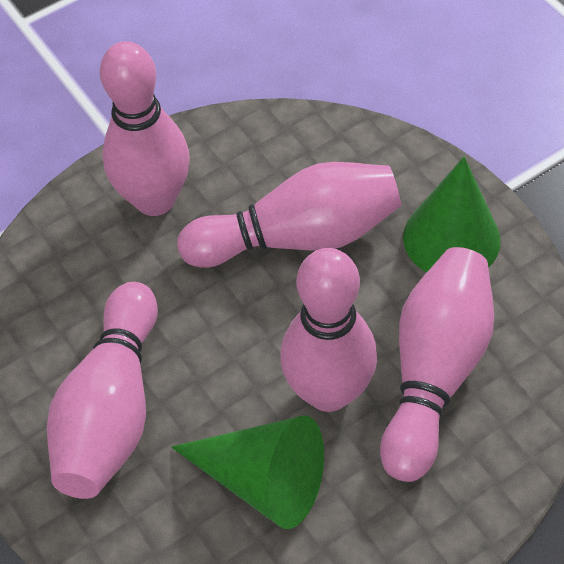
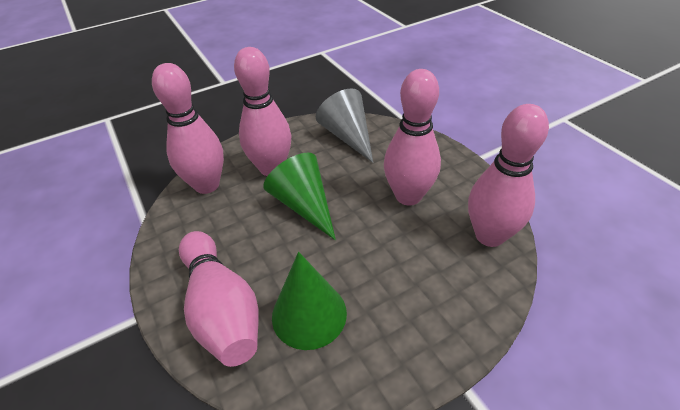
grey cone: 0 -> 1

